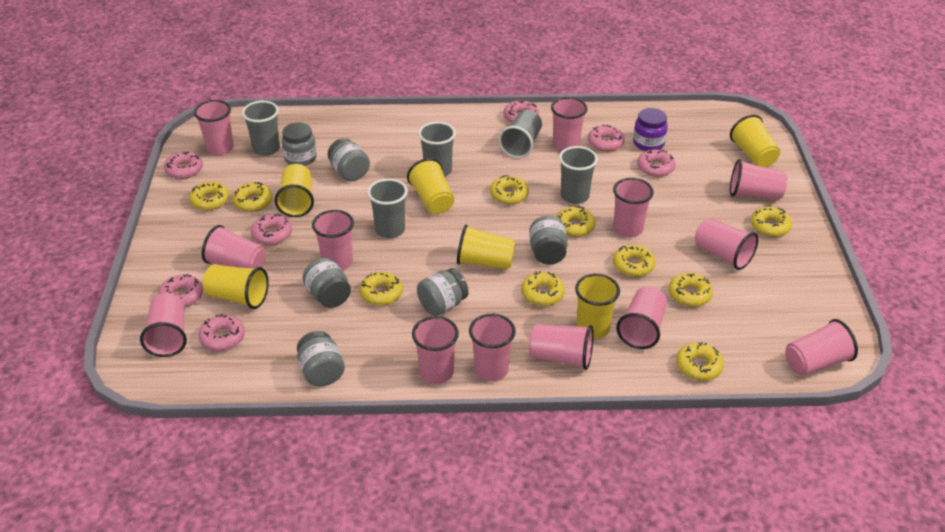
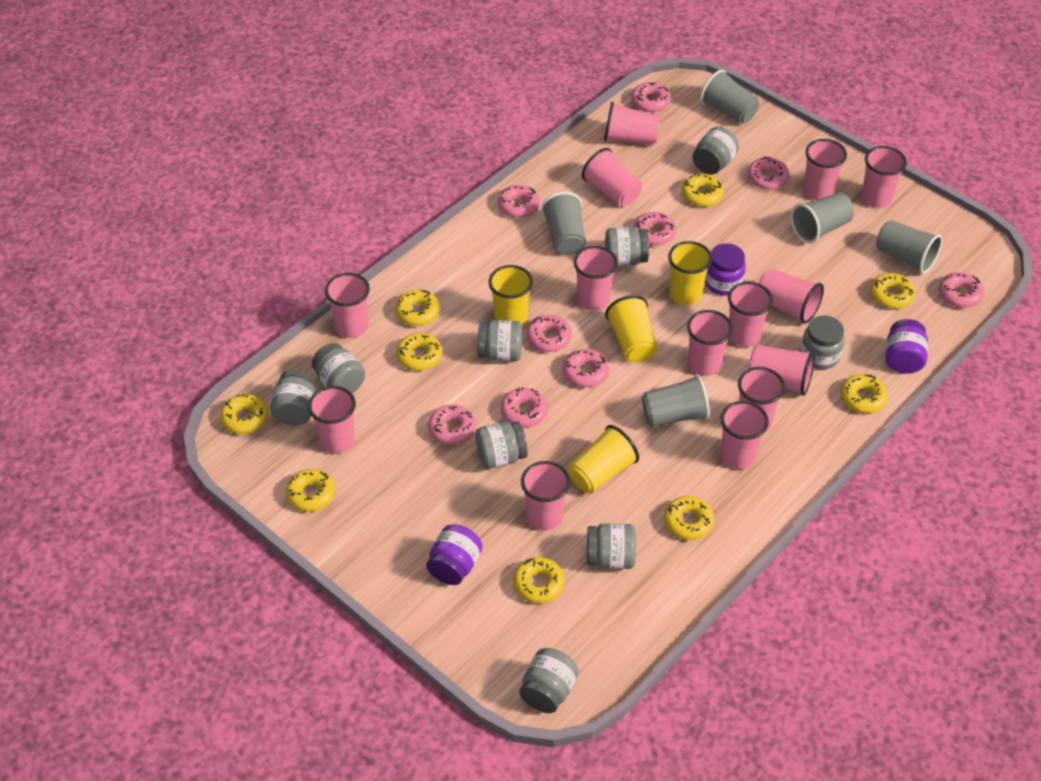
grey jar: 6 -> 9
pink cup: 13 -> 14
pink donut: 7 -> 9
purple jar: 1 -> 3
yellow cup: 6 -> 4
yellow donut: 10 -> 9

